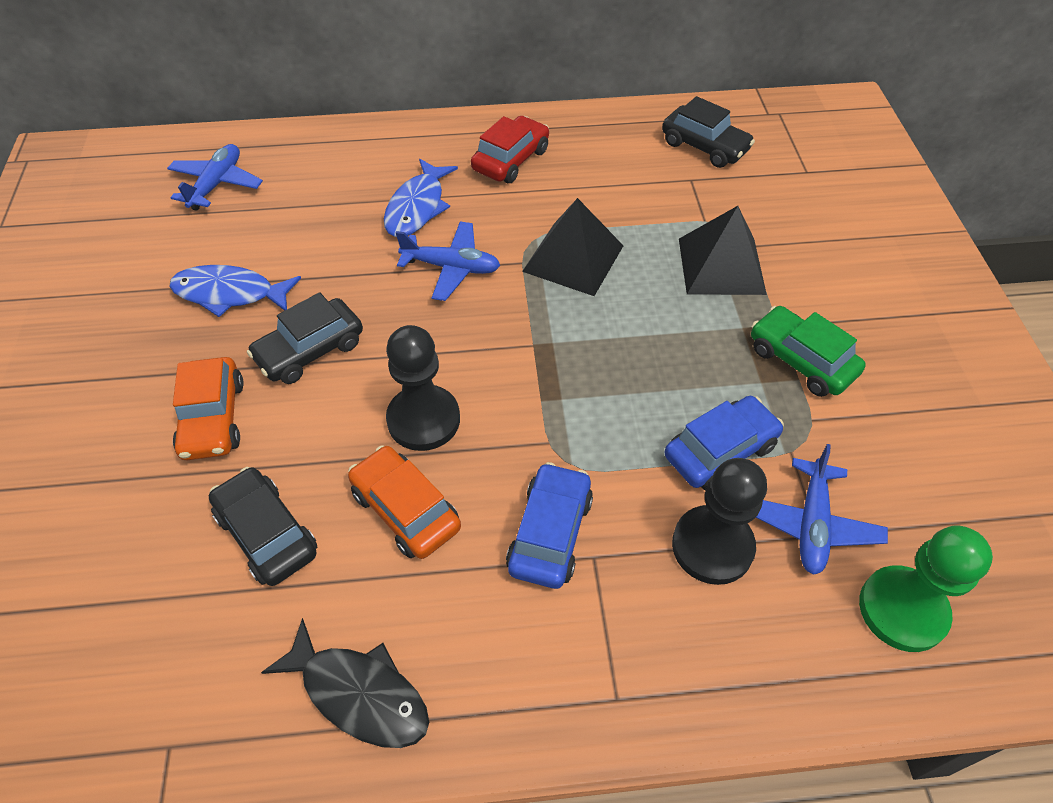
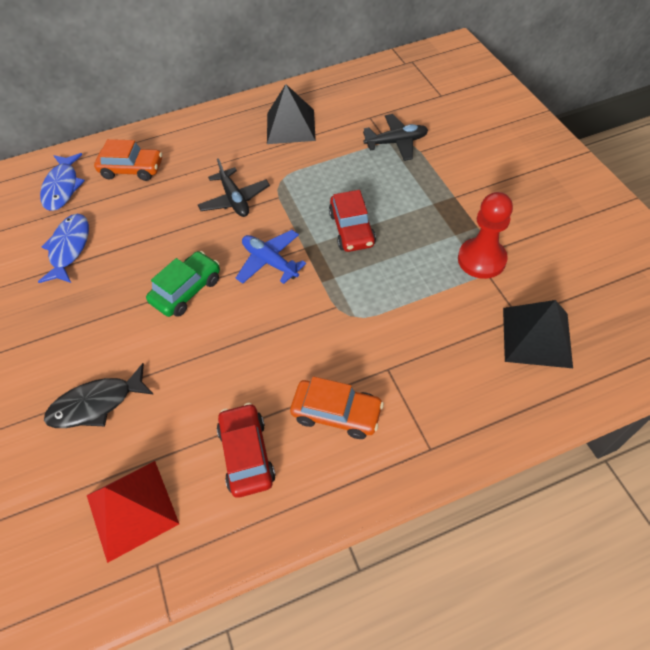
black car: 3 -> 0
black pawn: 2 -> 0
black plane: 0 -> 2
blue car: 2 -> 0
blue plane: 3 -> 1
green pawn: 1 -> 0
red car: 1 -> 2
red pawn: 0 -> 1
red pyramid: 0 -> 1

